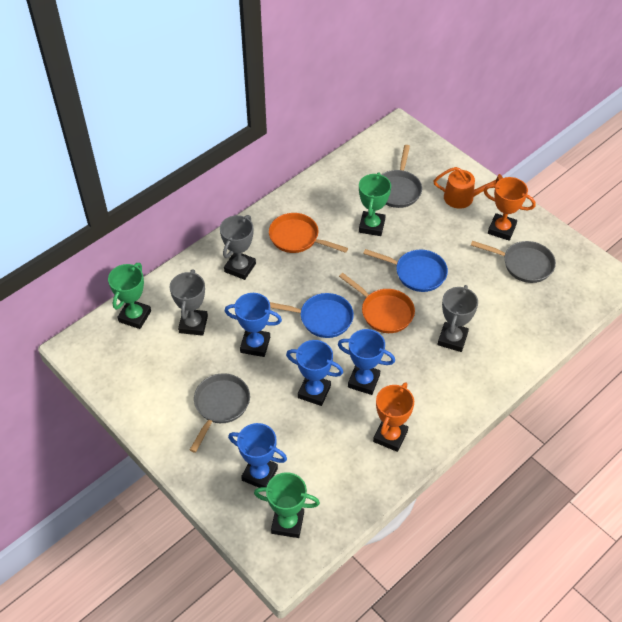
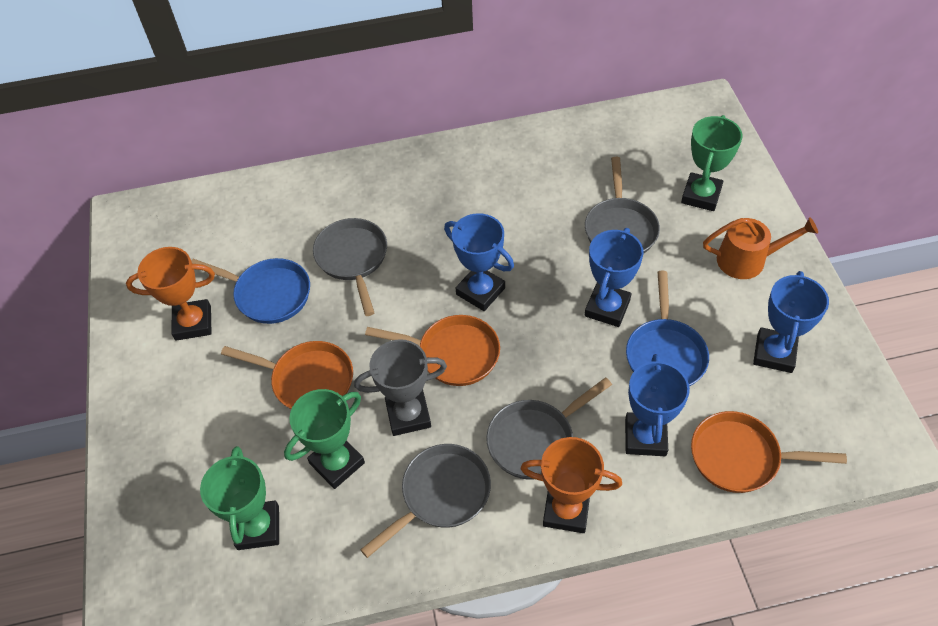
grey pan: 3 -> 4
grey trophy: 3 -> 1
orange pan: 2 -> 3

